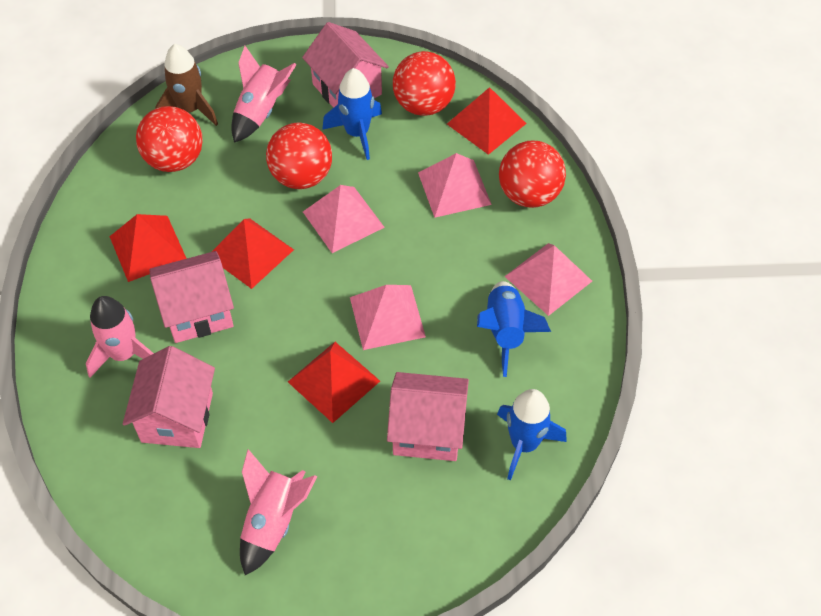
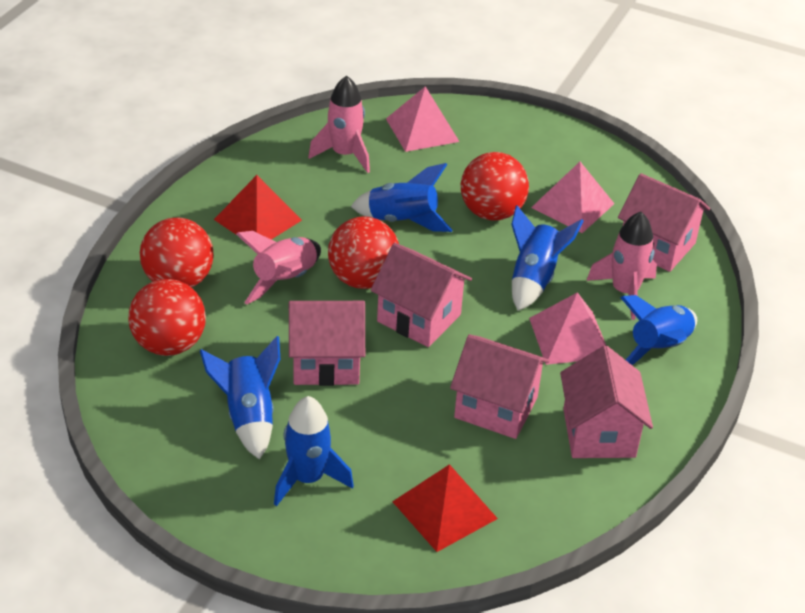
blue rocket: 3 -> 5
brown rocket: 1 -> 0
pink house: 4 -> 5
pink pyramid: 4 -> 3
red pyramid: 4 -> 2

